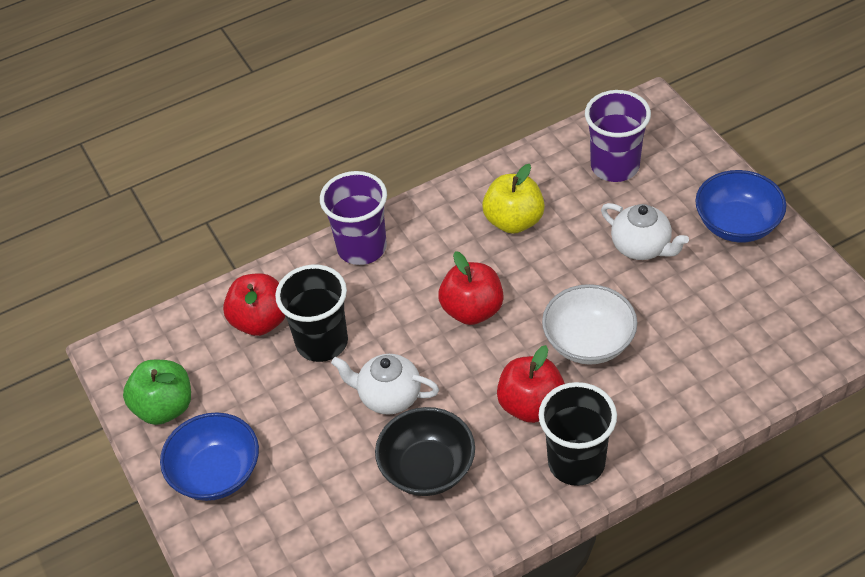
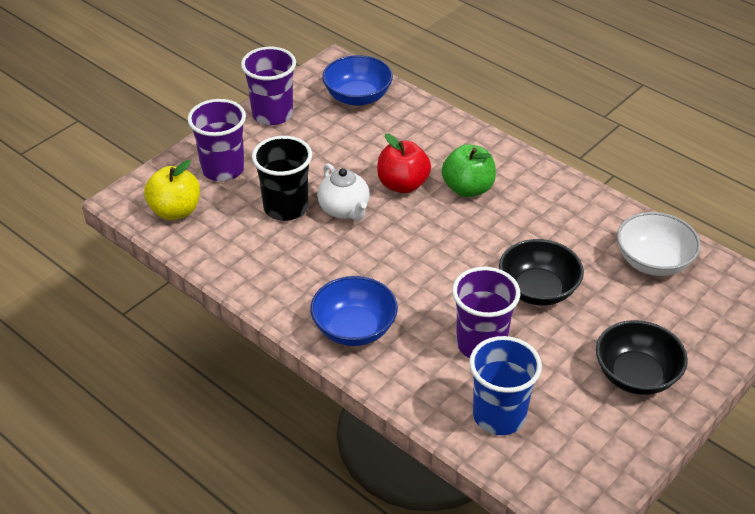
black bowl: 1 -> 2
black cup: 2 -> 1
blue cup: 0 -> 1
purple cup: 2 -> 3
red apple: 3 -> 1
white teapot: 2 -> 1

